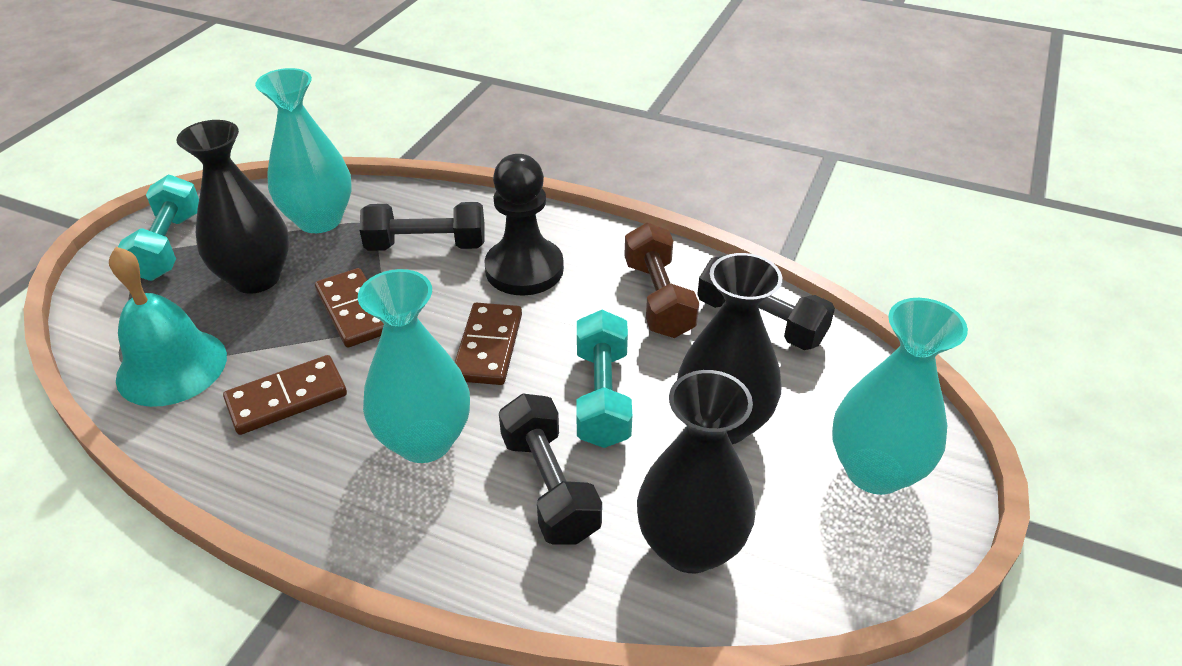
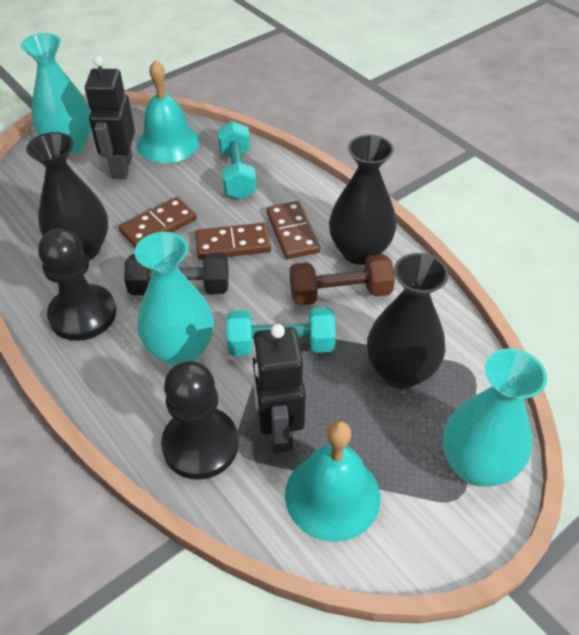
black dumbbell: 3 -> 1
black pawn: 1 -> 2
black robot: 0 -> 2
turquoise bell: 1 -> 2

